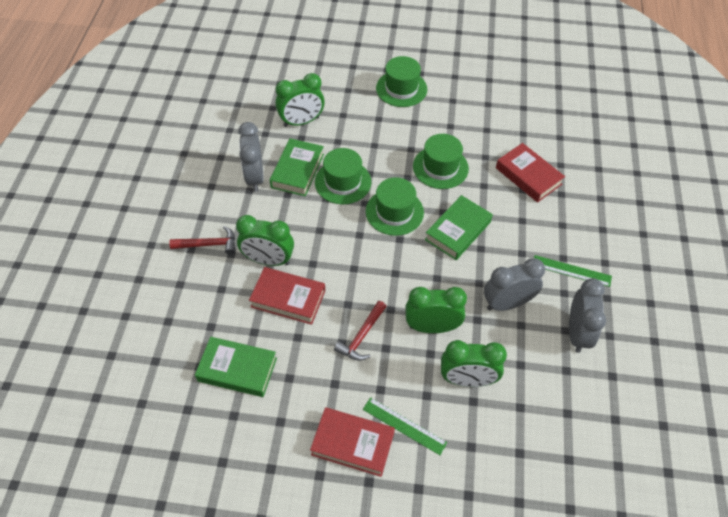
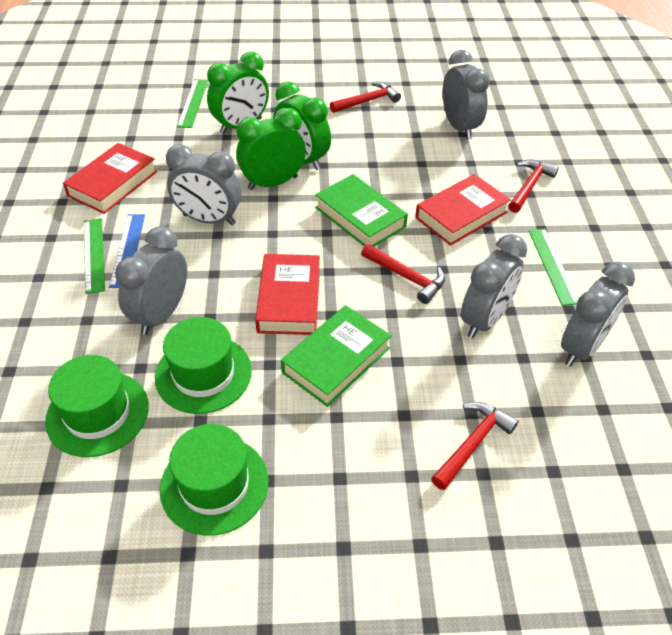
blue ruler: 0 -> 1
green book: 3 -> 2
green clock: 4 -> 3
green hat: 4 -> 3
green ruler: 2 -> 3
grey clock: 3 -> 5
red hammer: 2 -> 4

